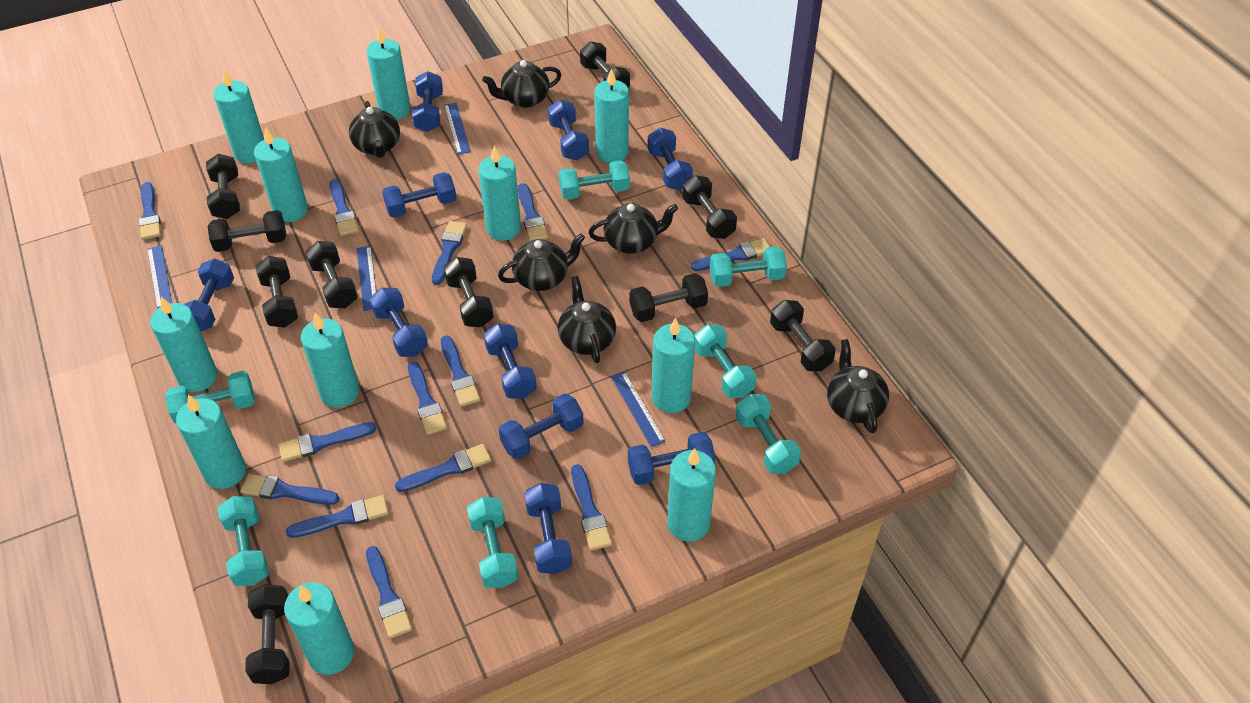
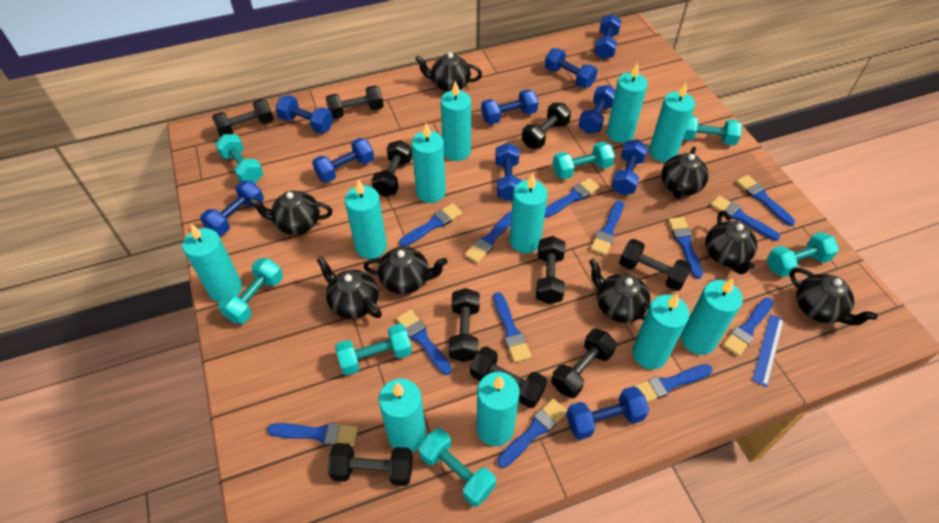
black teapot: 6 -> 8
blue ruler: 4 -> 1

